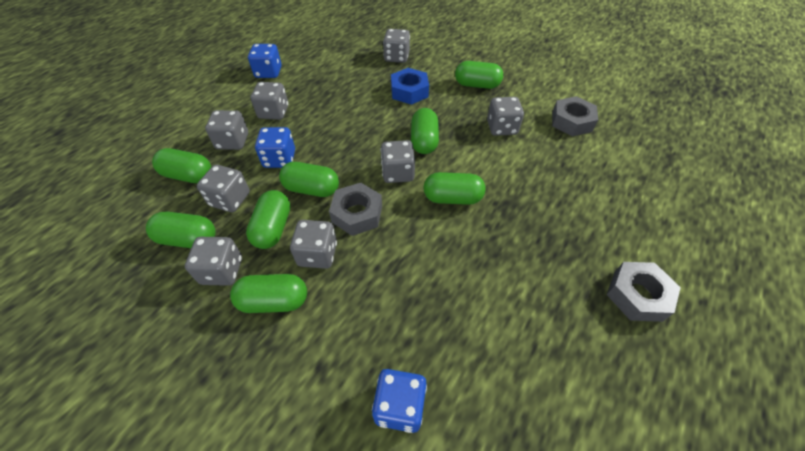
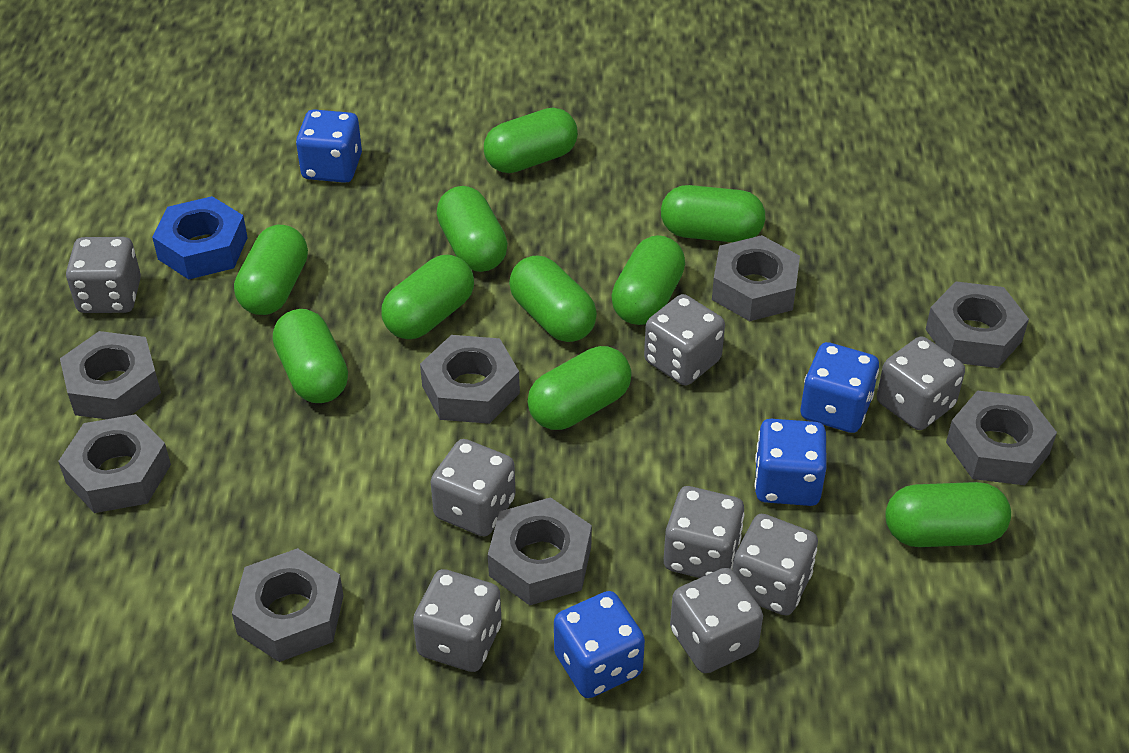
blue dice: 3 -> 4
green capsule: 8 -> 10
grey nut: 3 -> 8

